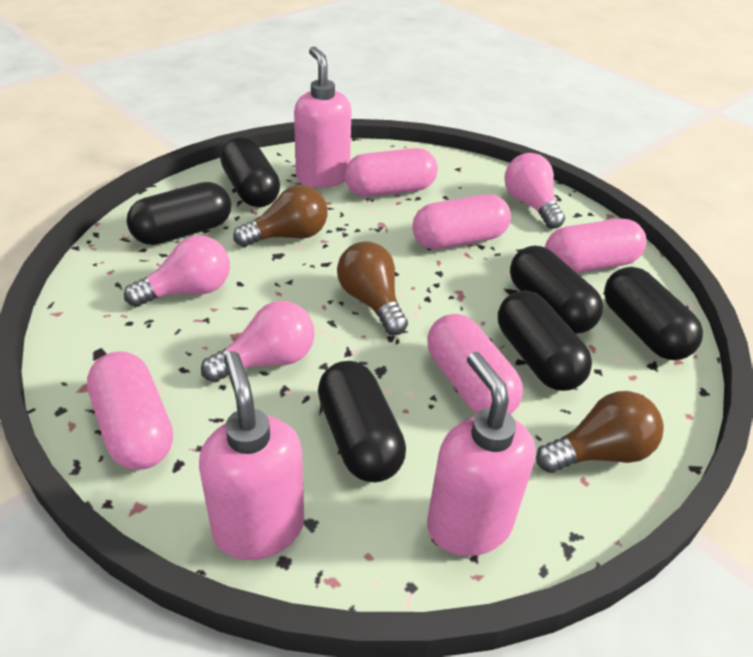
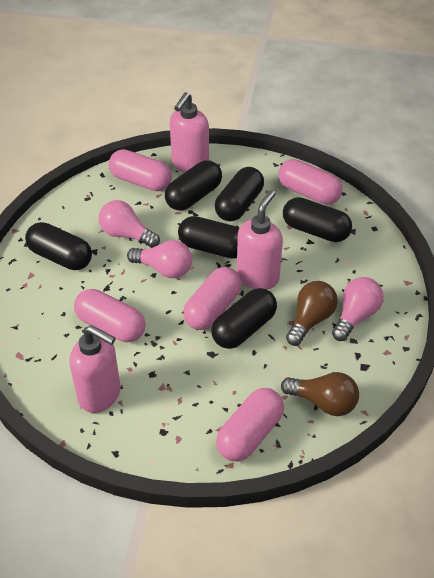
brown light bulb: 3 -> 2

